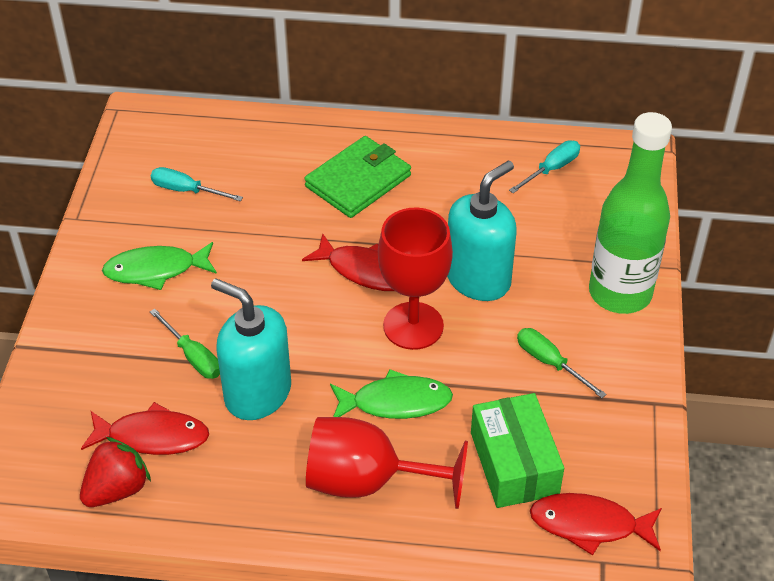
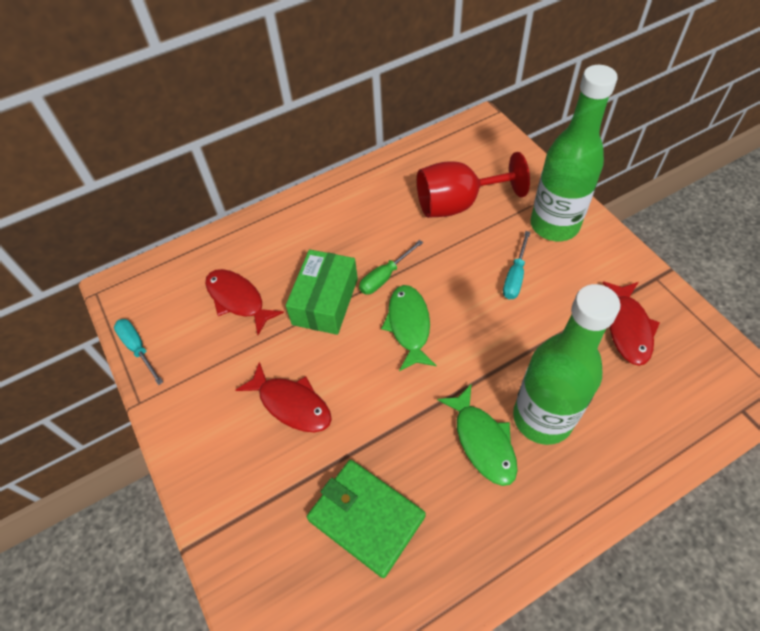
green bottle: 1 -> 2
green screwdriver: 2 -> 1
red goblet: 2 -> 1
red strawberry: 1 -> 0
turquoise soap dispenser: 2 -> 0

